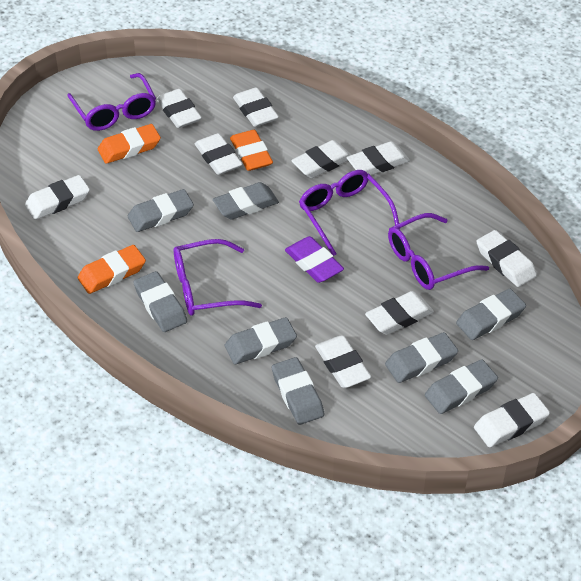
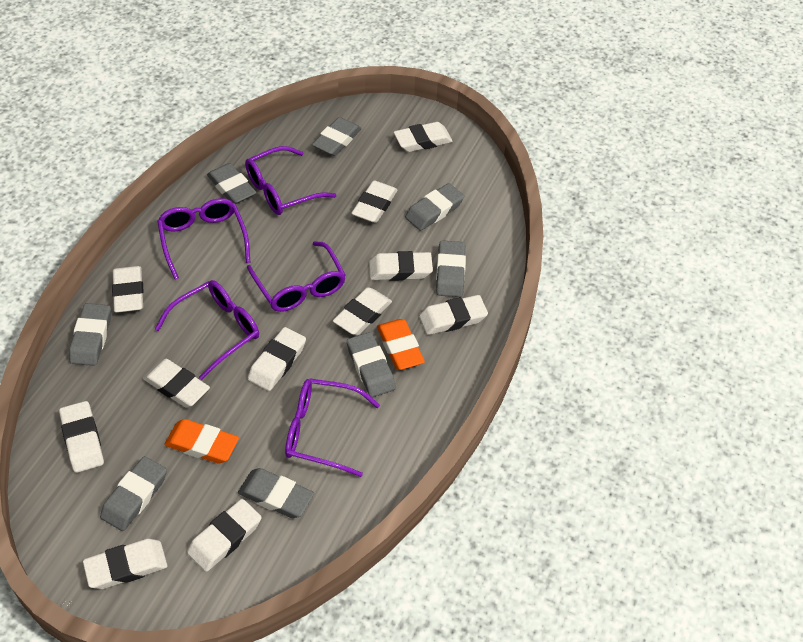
orange eraser: 3 -> 2
purple eraser: 1 -> 0
purple glasses: 4 -> 5
white eraser: 10 -> 11

